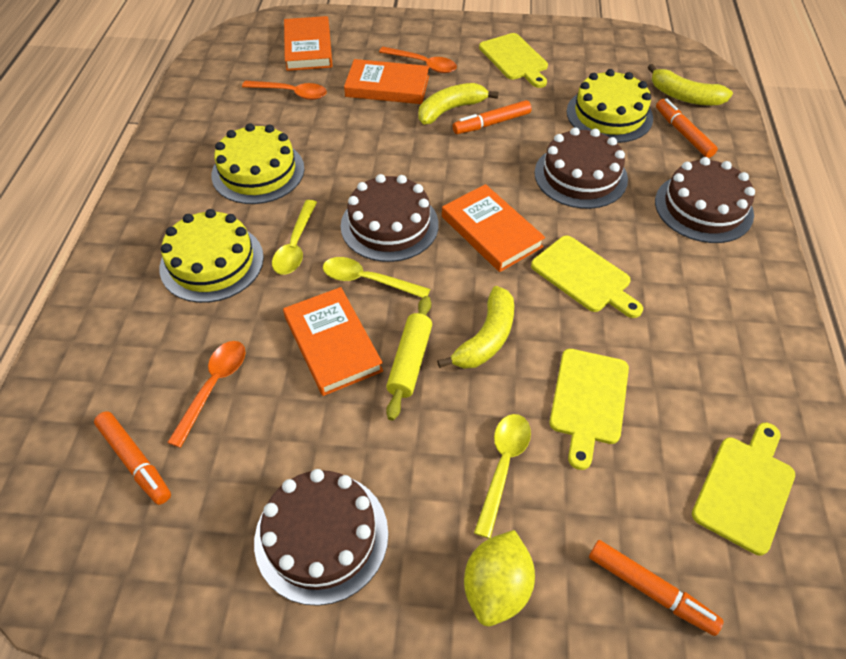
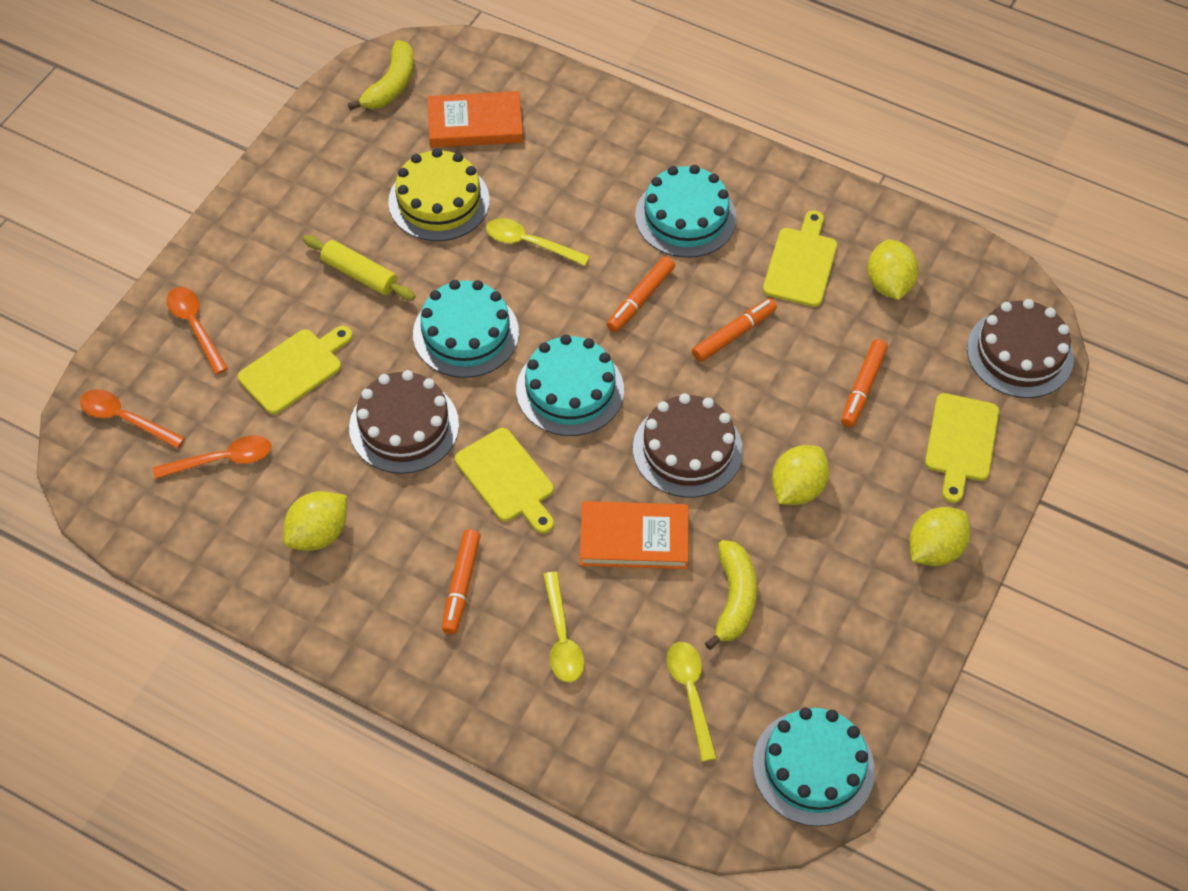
brown cake: 4 -> 3
orange book: 4 -> 2
turquoise cake: 0 -> 4
yellow banana: 3 -> 2
yellow cake: 3 -> 1
yellow lemon: 1 -> 4

